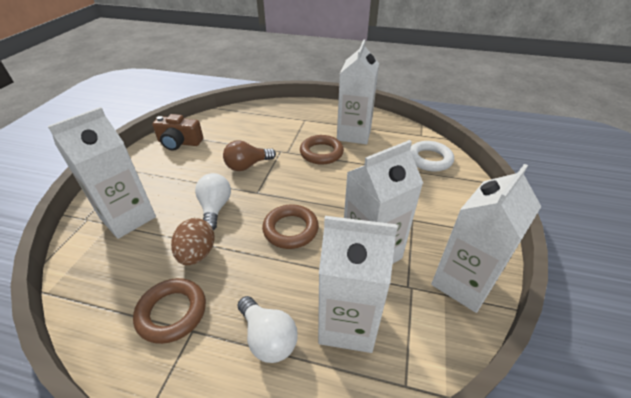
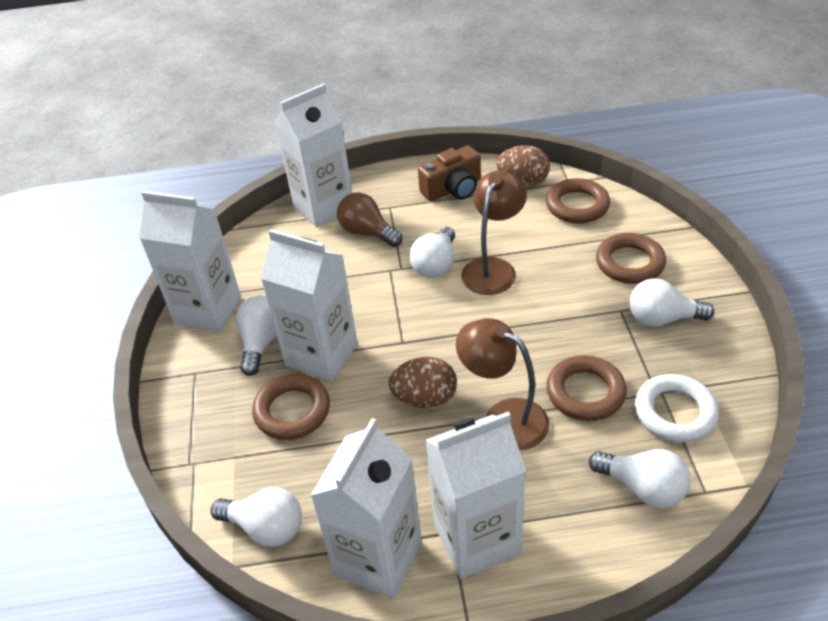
brown egg: 1 -> 2
brown lamp: 0 -> 2
brown ring: 3 -> 4
white light bulb: 2 -> 5

